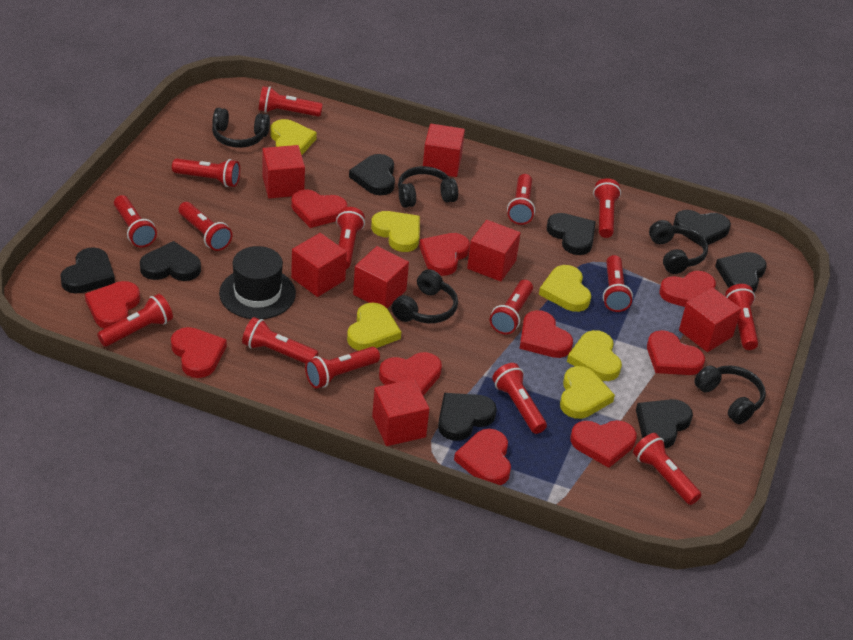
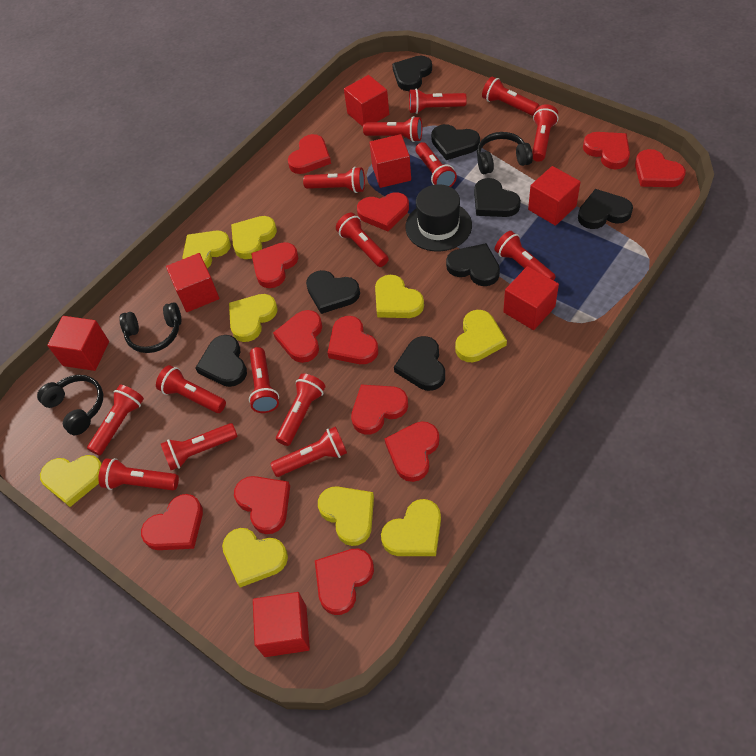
black headphones: 5 -> 3
red heart: 10 -> 12
yellow heart: 6 -> 9

